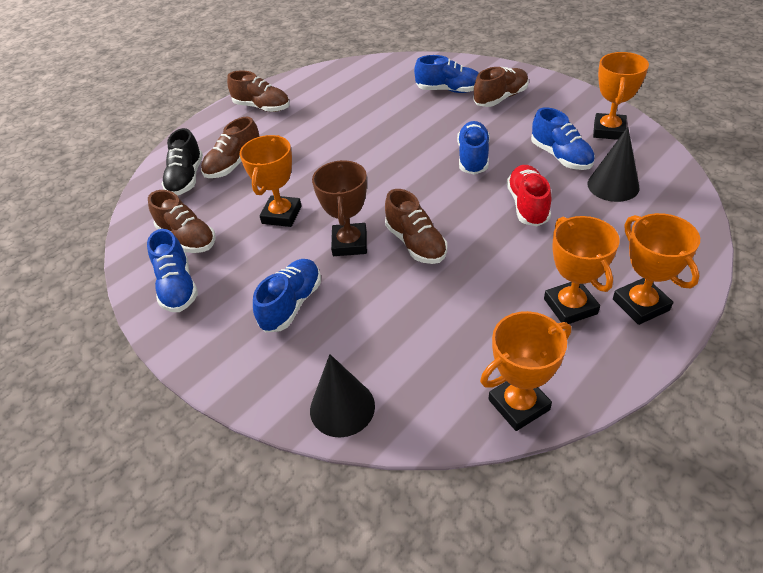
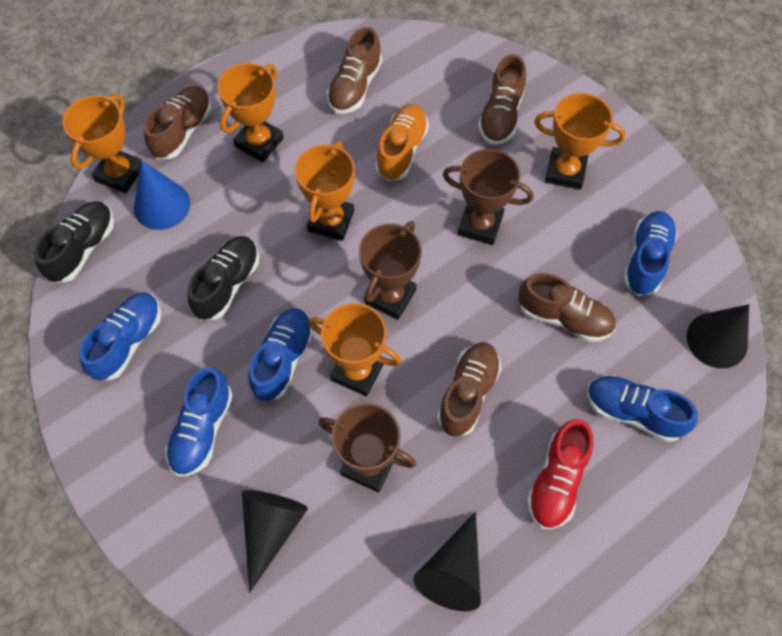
black cone: 2 -> 3
black shoe: 1 -> 2
blue cone: 0 -> 1
brown trophy: 1 -> 3
orange shoe: 0 -> 1

